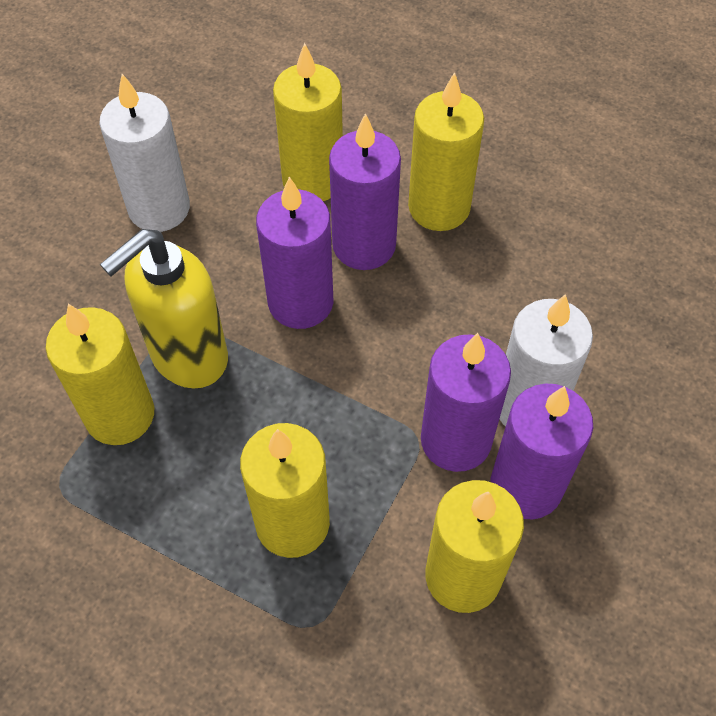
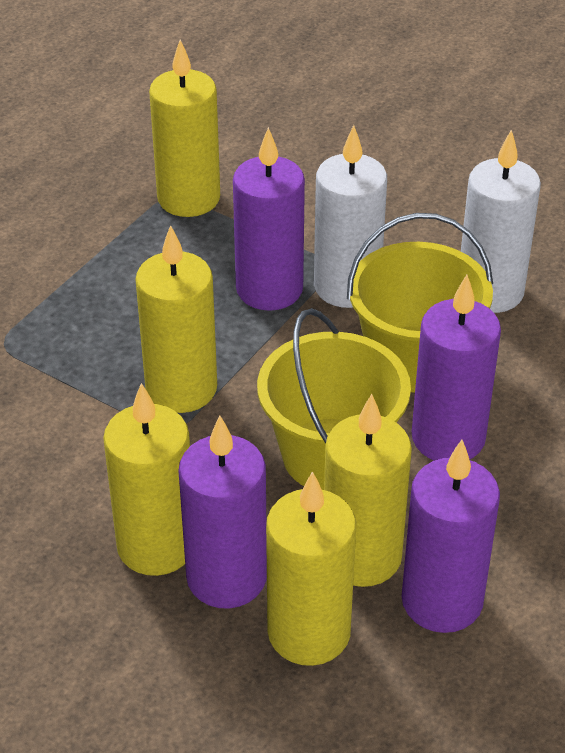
yellow bucket: 0 -> 2
yellow soap dispenser: 1 -> 0

